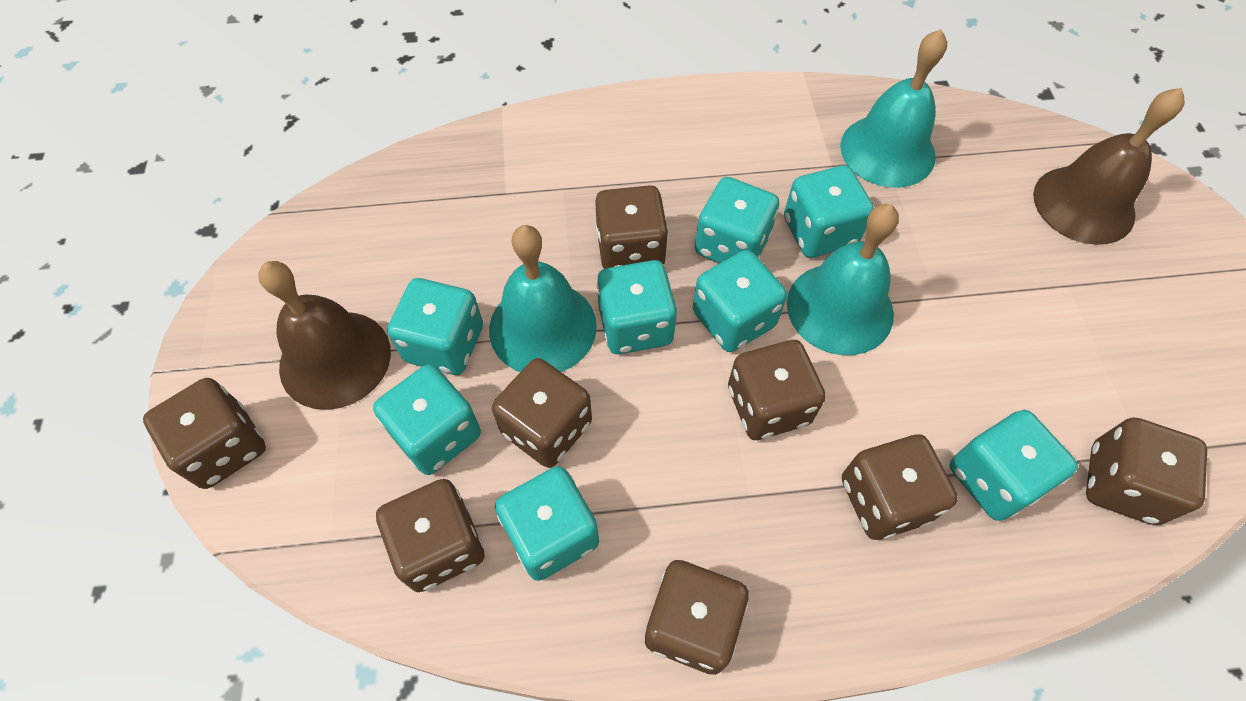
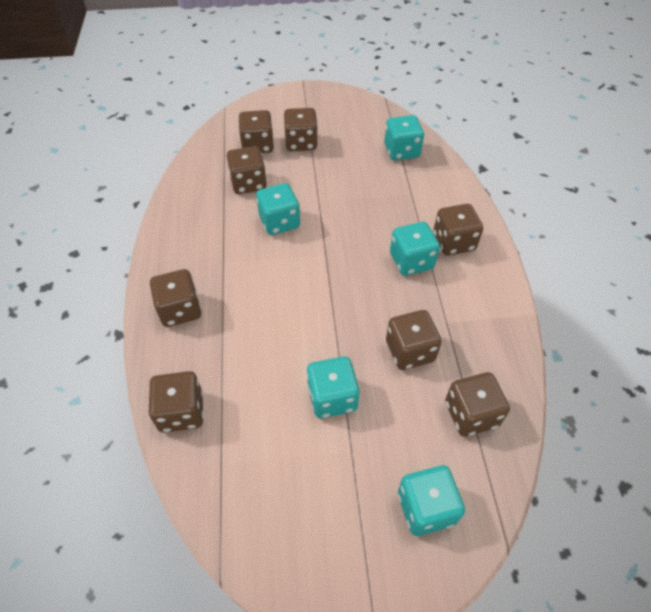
brown bell: 2 -> 0
turquoise bell: 3 -> 0
turquoise dice: 8 -> 5

